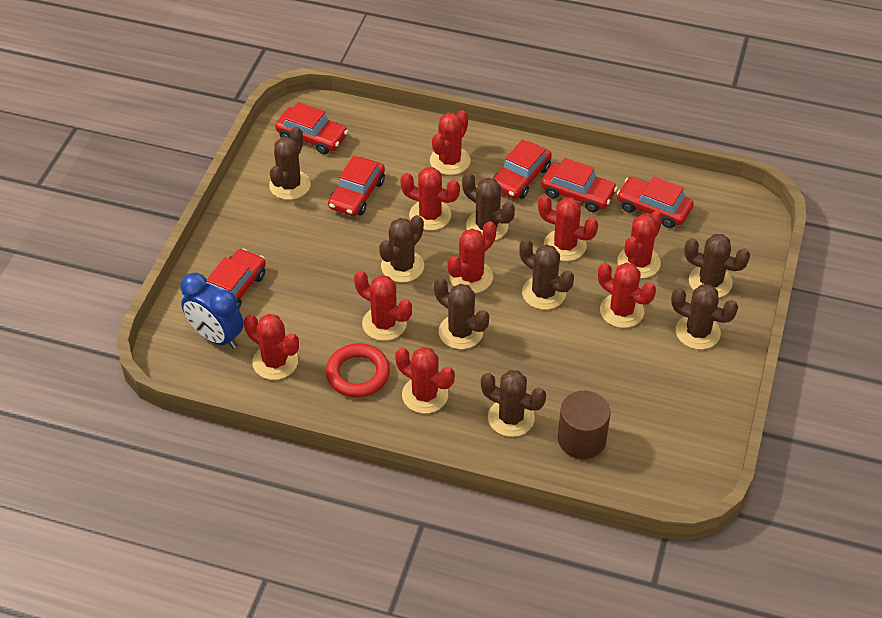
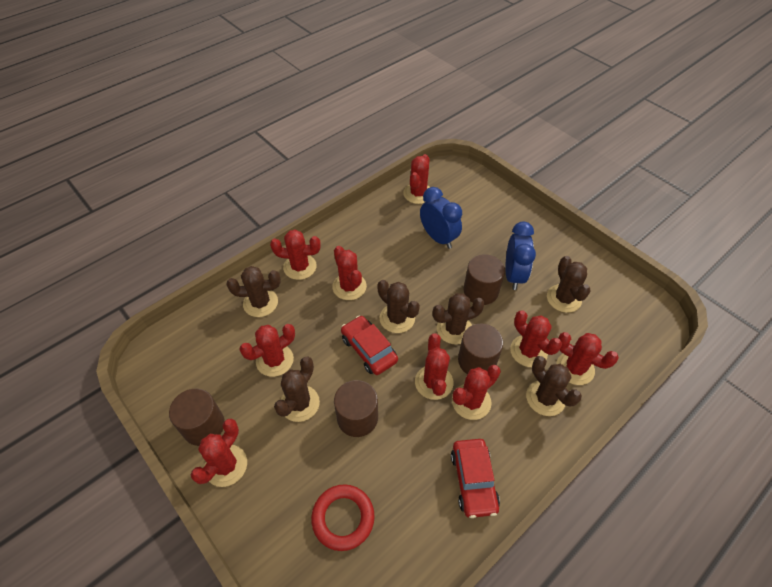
blue clock: 1 -> 2
brown cactus: 8 -> 6
brown cylinder: 1 -> 4
red car: 6 -> 2

